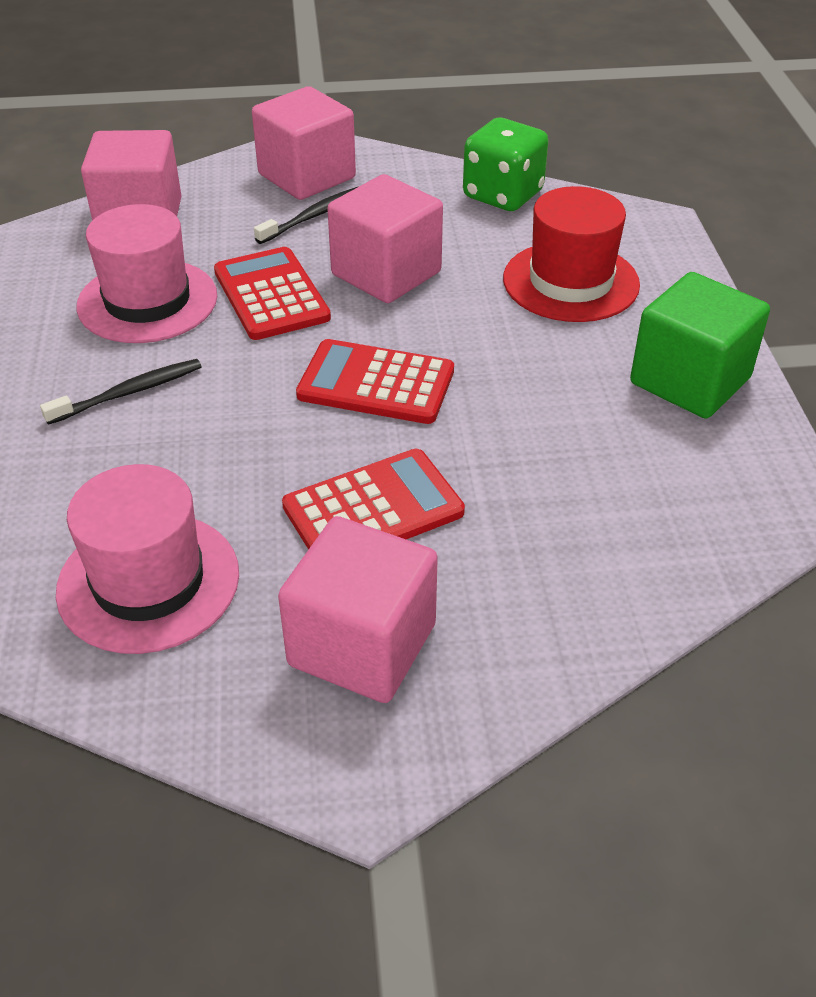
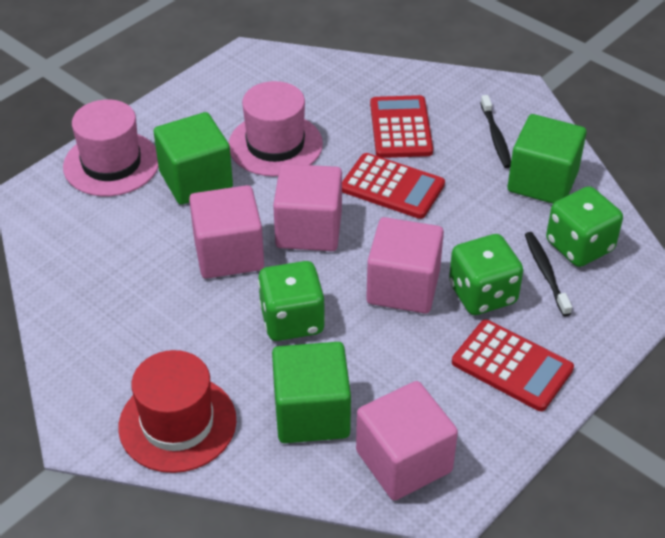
green cube: 1 -> 3
green dice: 1 -> 3

